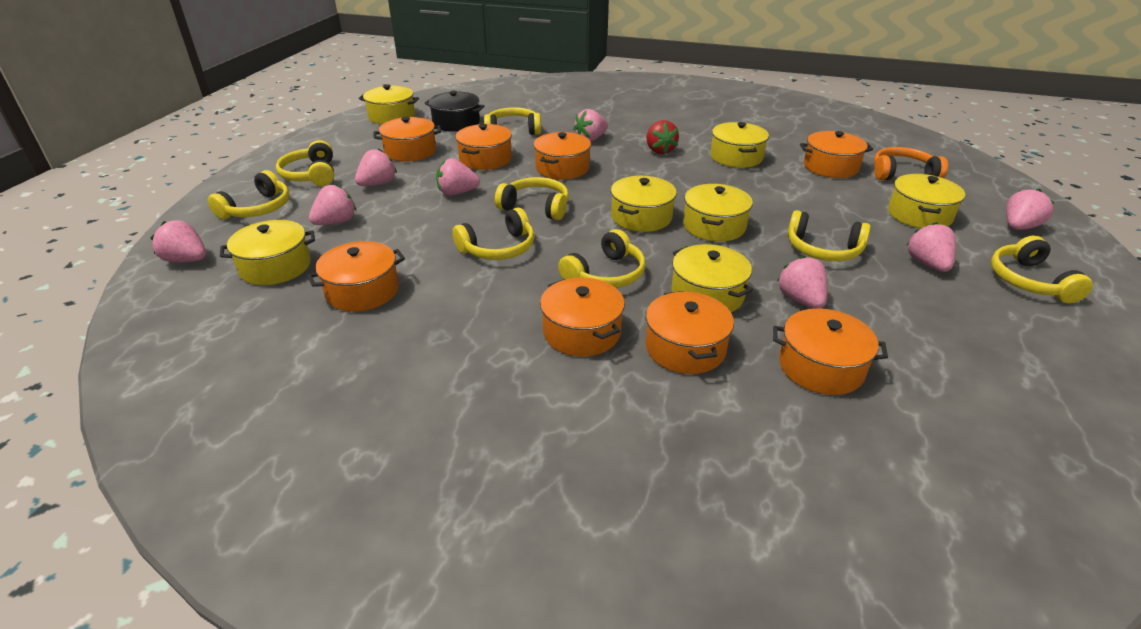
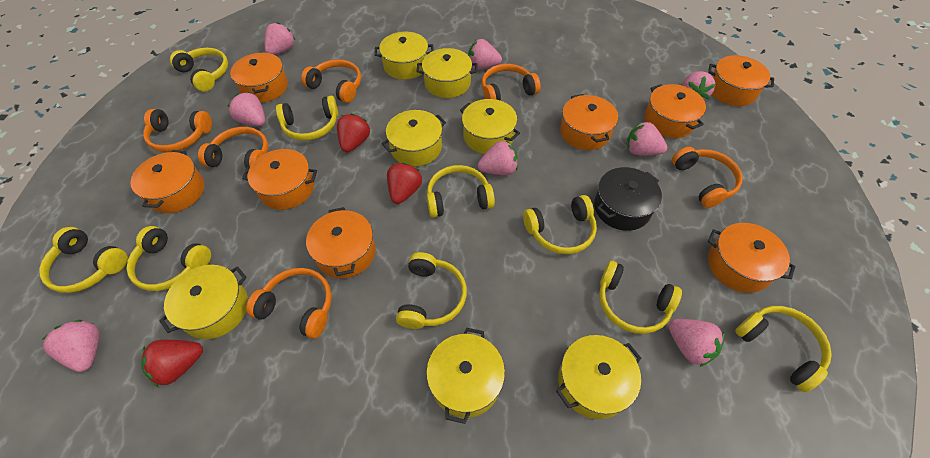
orange headphones: 1 -> 6
red strawberry: 1 -> 3
yellow headphones: 8 -> 9

